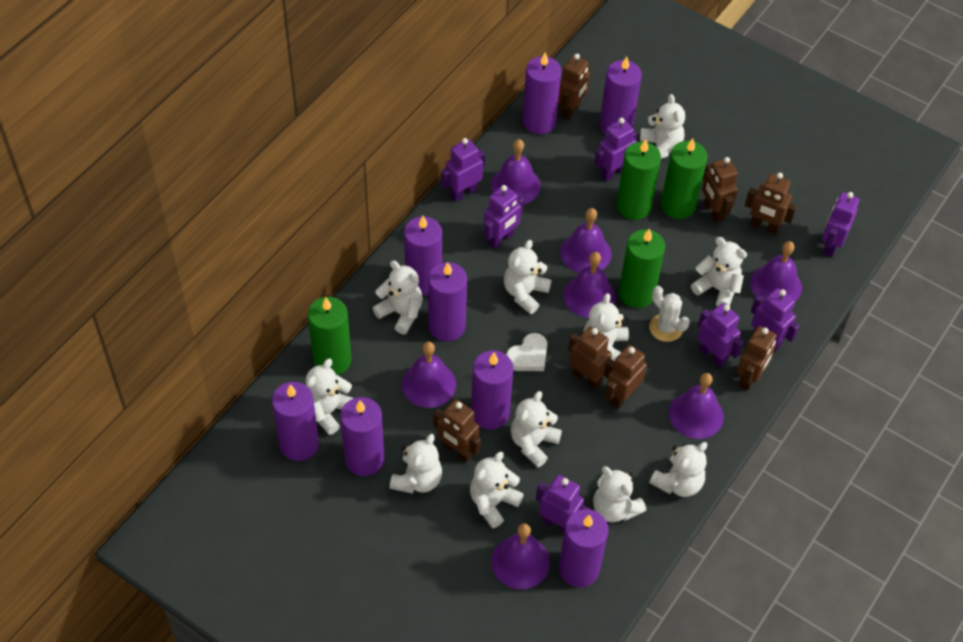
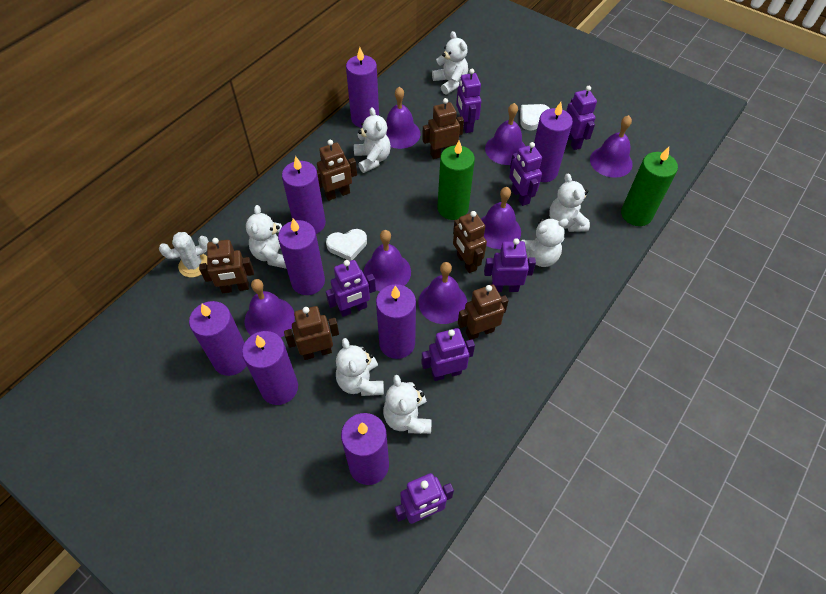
brown robot: 7 -> 6
green candle: 4 -> 2
white heart: 1 -> 2
white teddy bear: 11 -> 7

